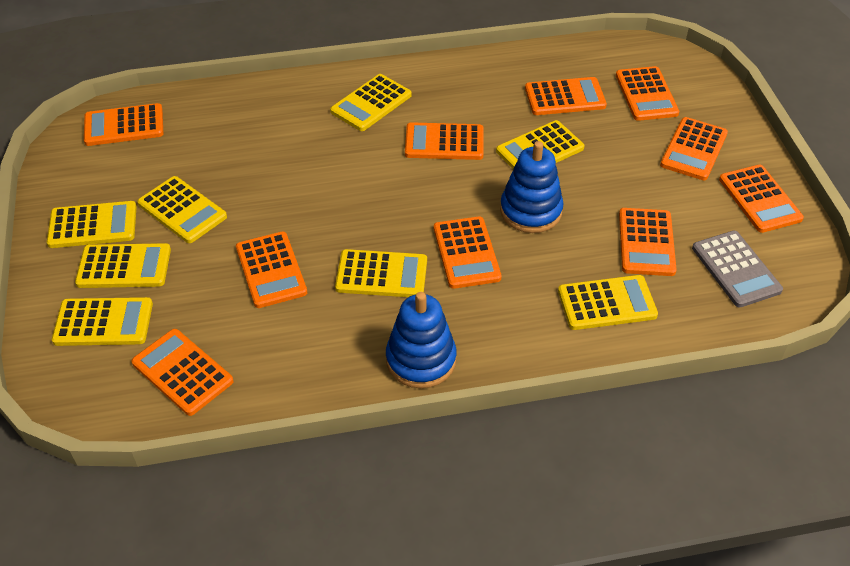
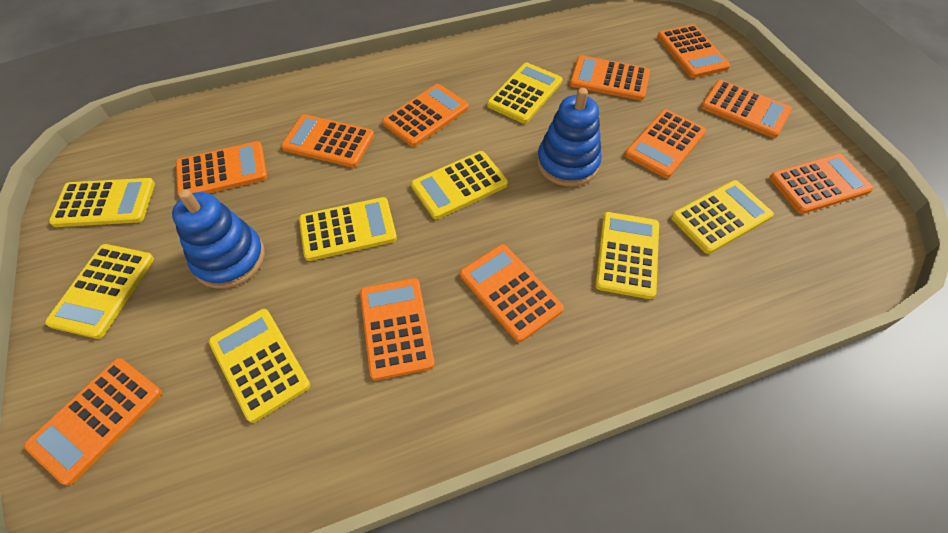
grey calculator: 1 -> 0
orange calculator: 10 -> 11

